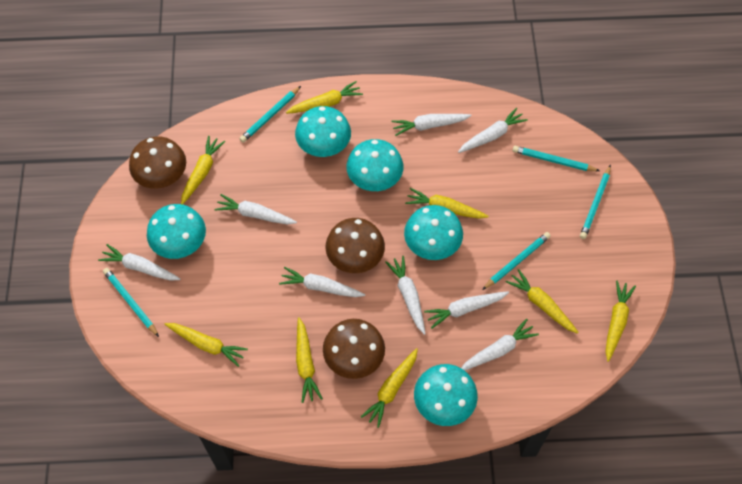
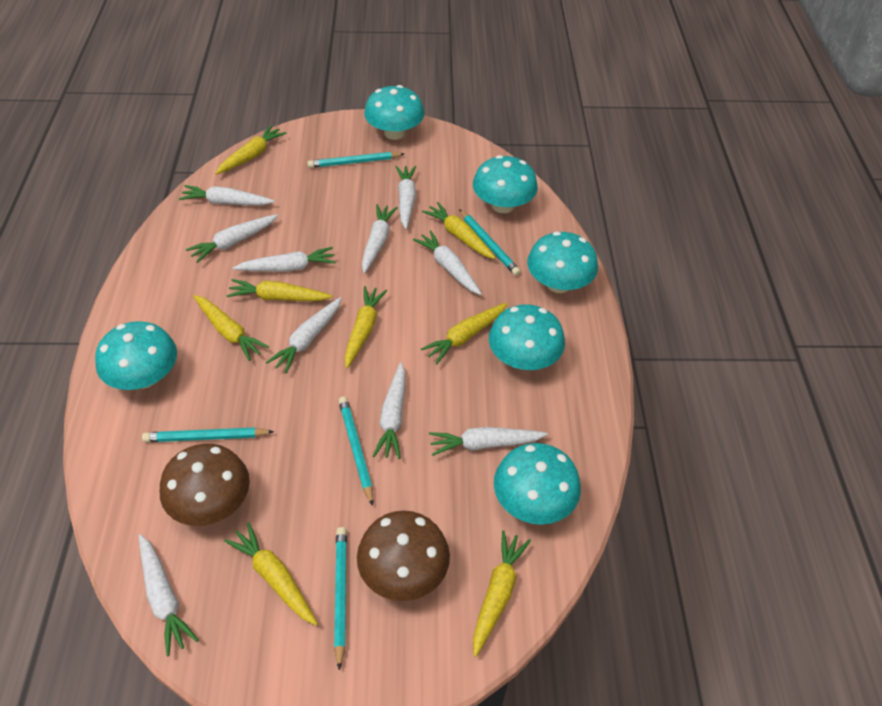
brown mushroom: 3 -> 2
turquoise mushroom: 5 -> 6
white carrot: 8 -> 10

